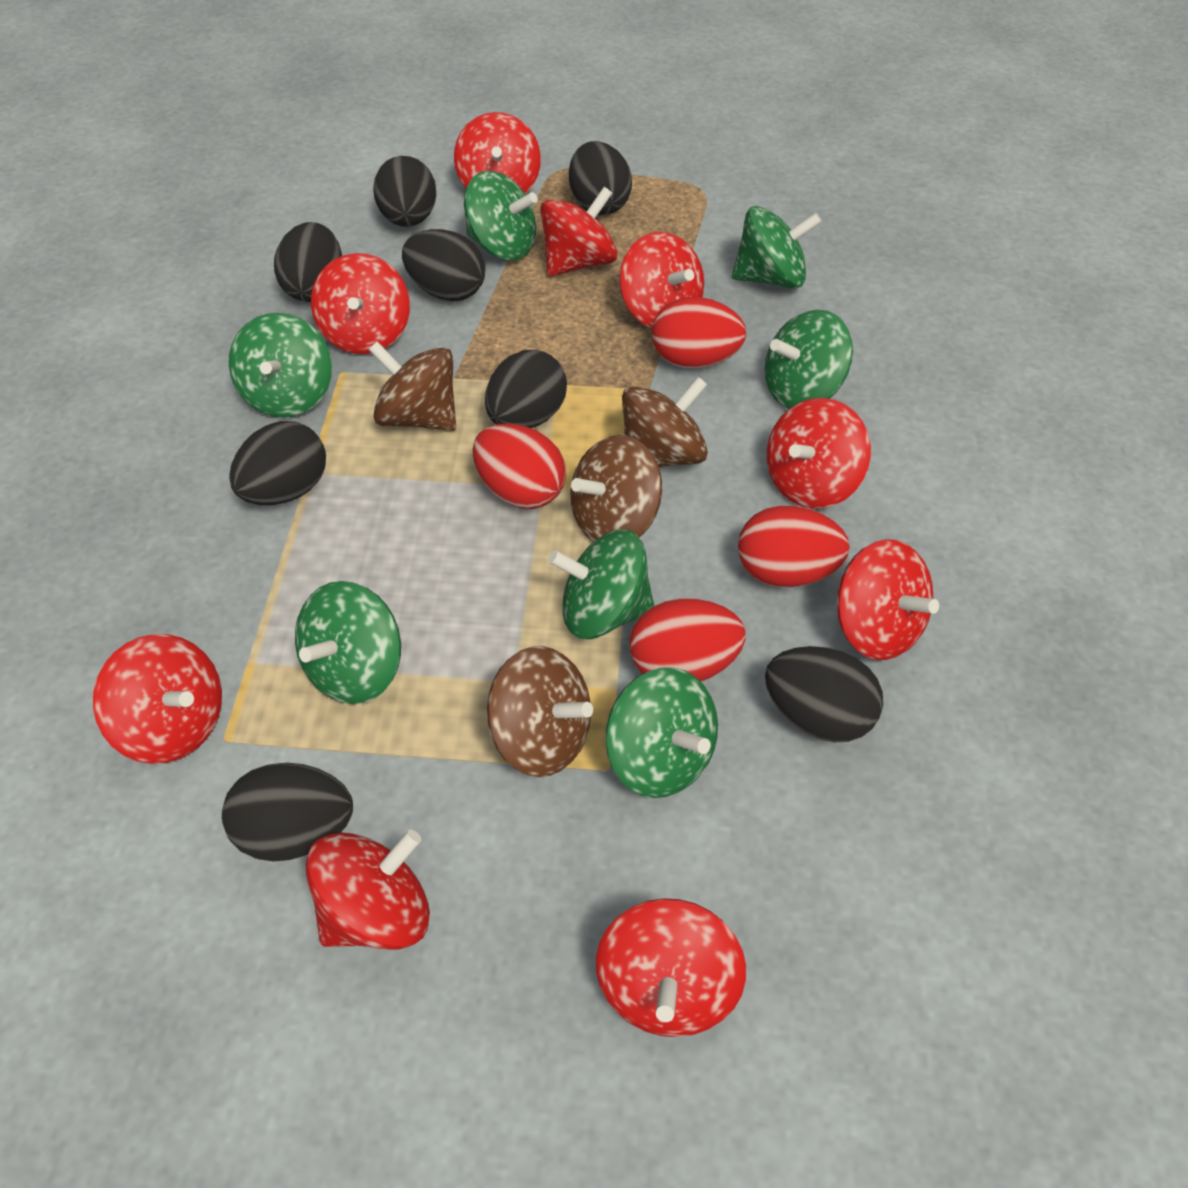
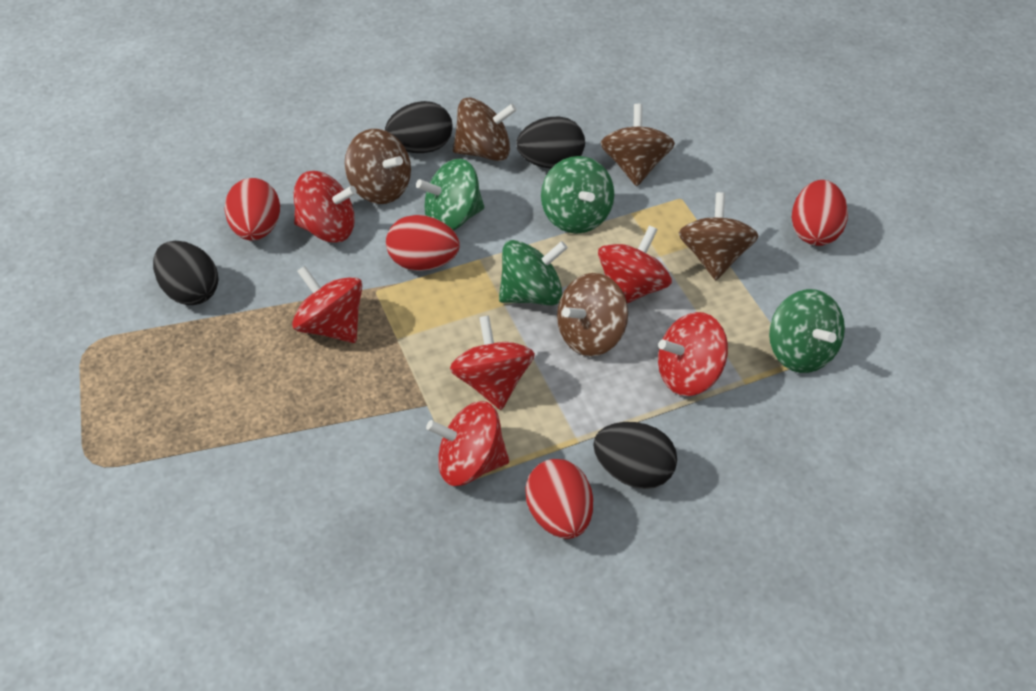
black egg: 8 -> 4
brown spinning top: 4 -> 5
green spinning top: 7 -> 4
red spinning top: 9 -> 6

